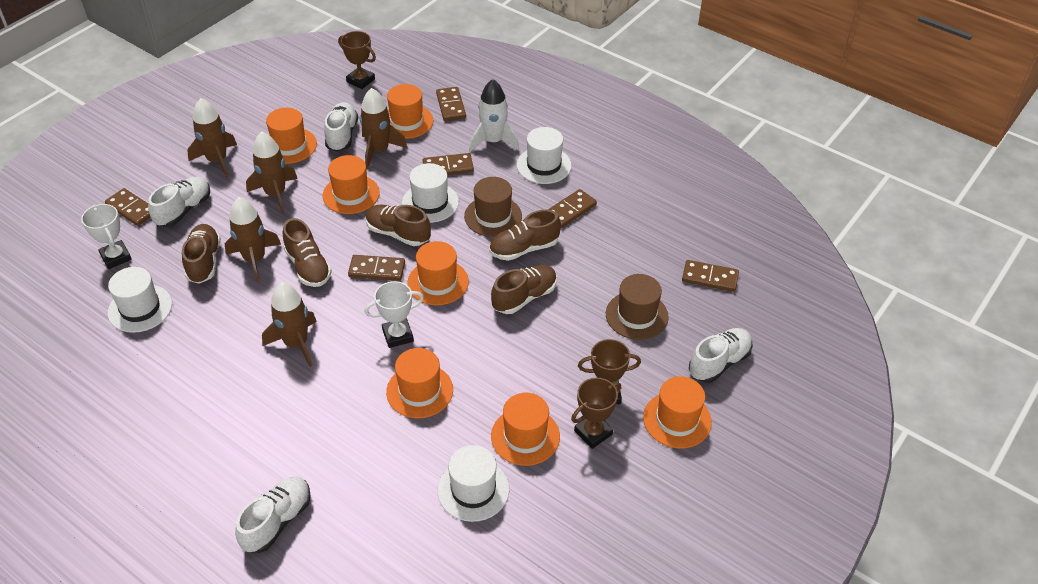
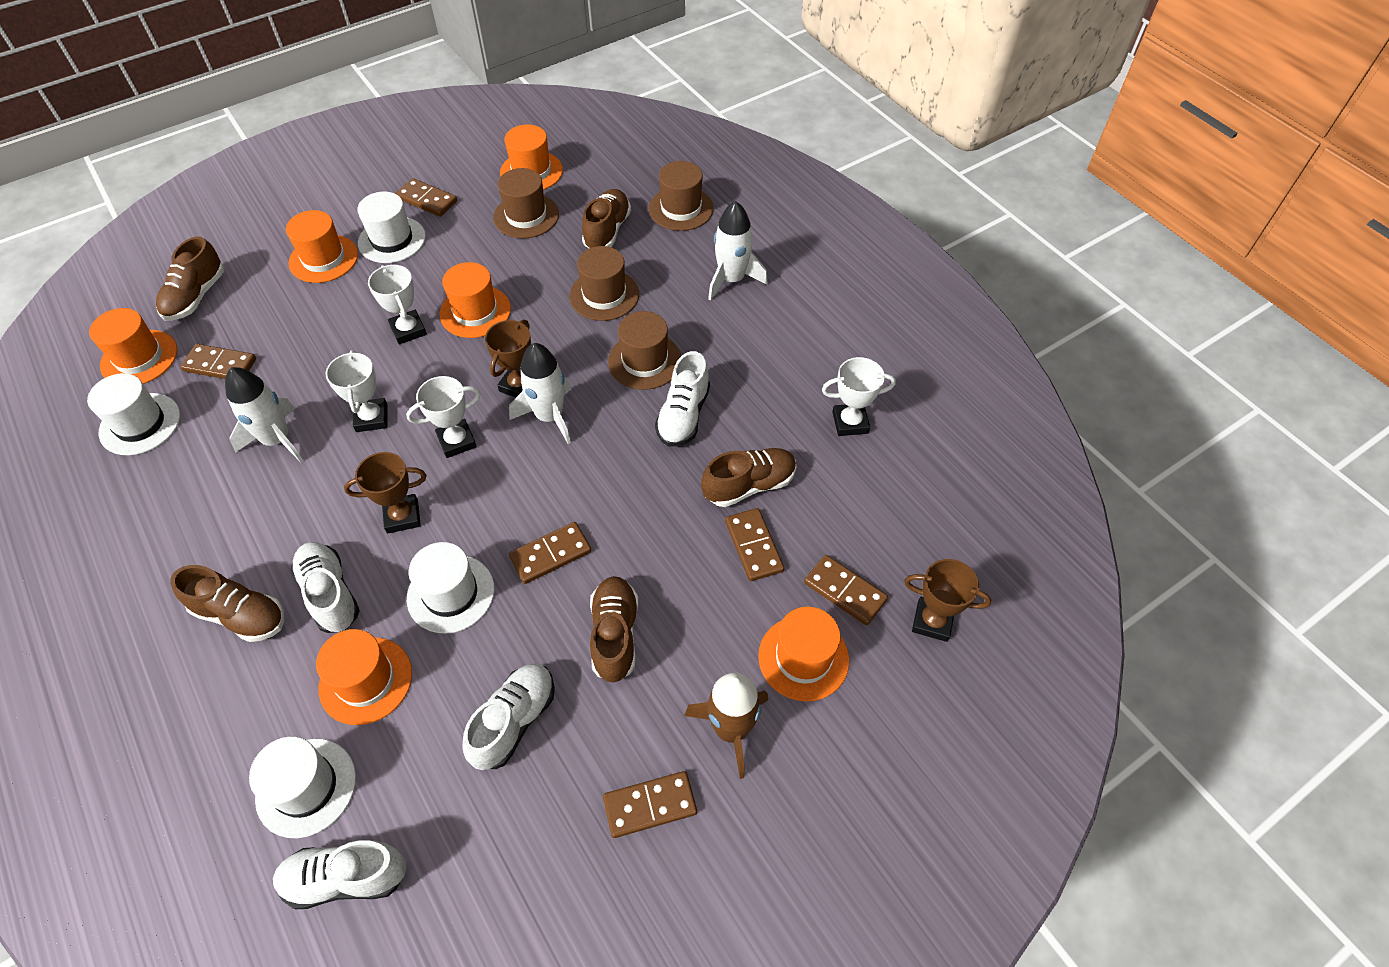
brown hat: 2 -> 4
brown rocket: 5 -> 1
orange hat: 7 -> 6
white rocket: 1 -> 3
white trophy: 2 -> 4

